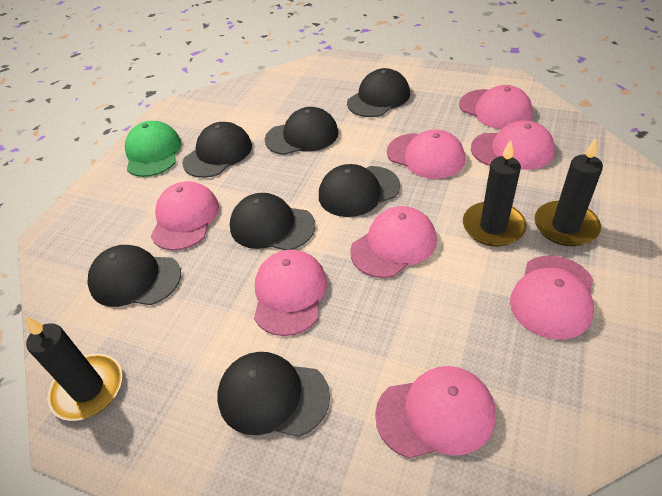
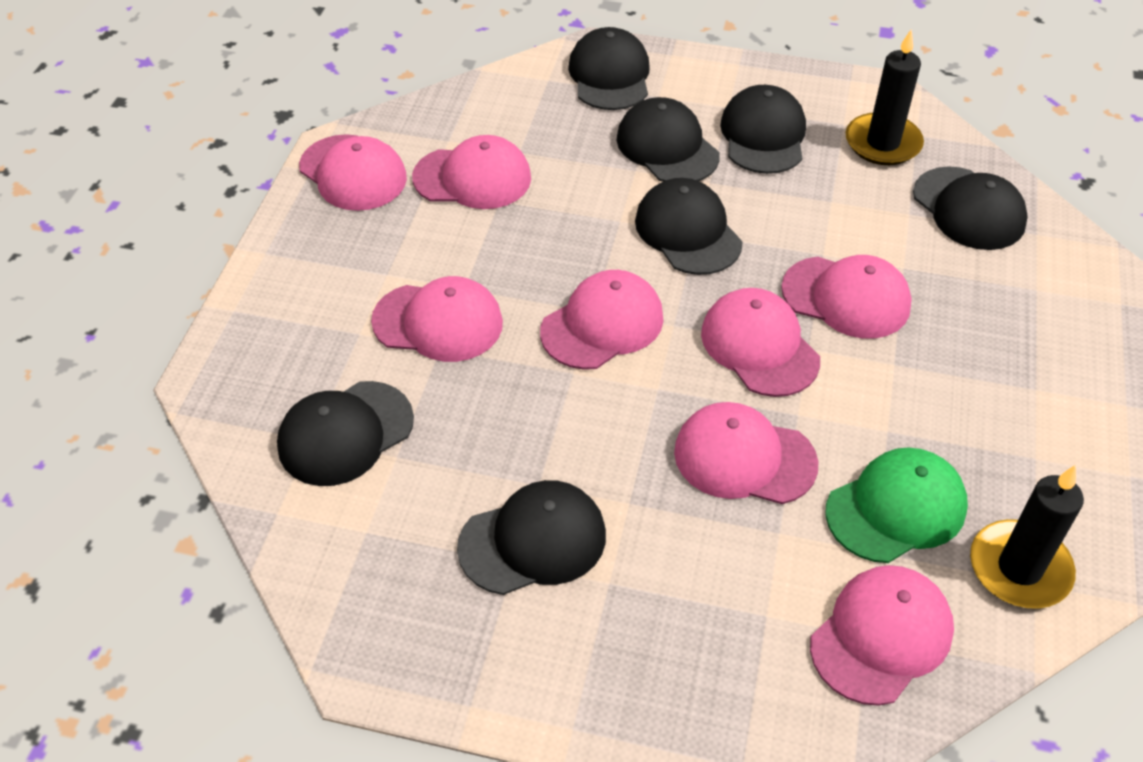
black candle: 3 -> 2

